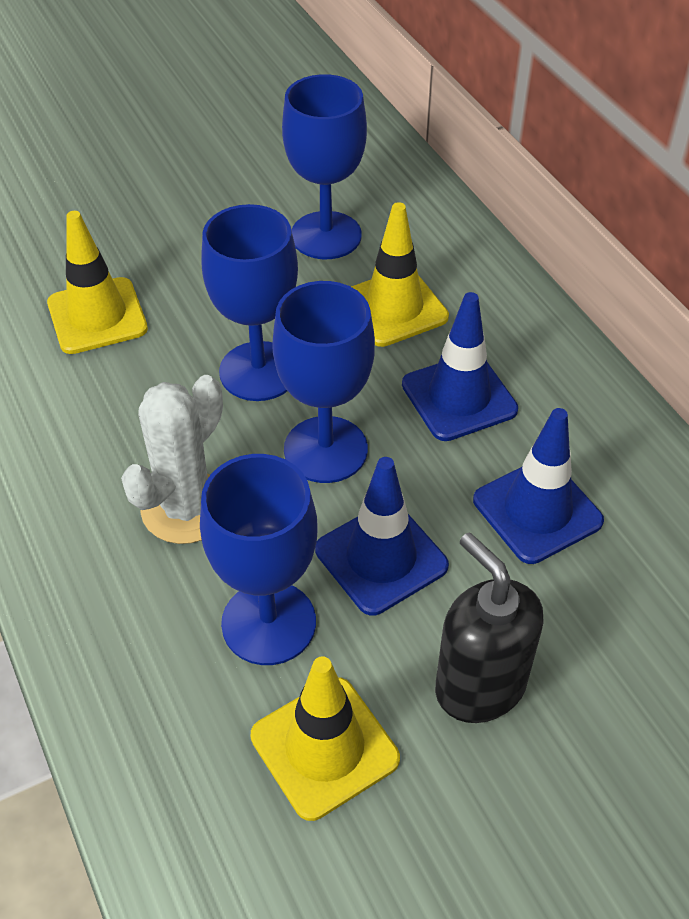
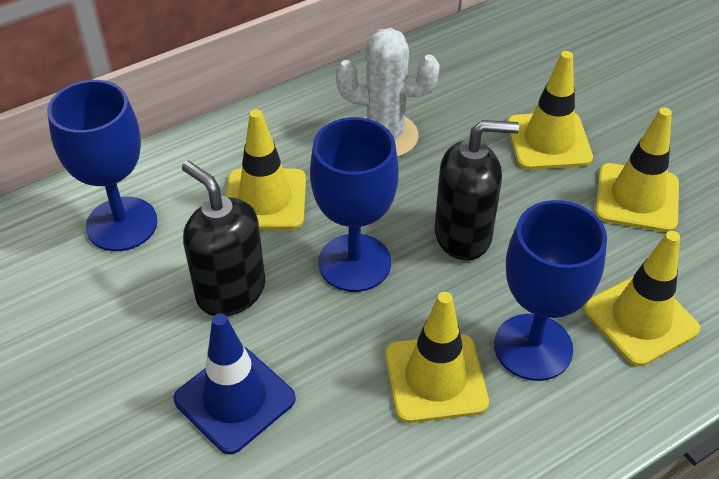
black soap dispenser: 1 -> 2
blue goblet: 4 -> 3
blue traffic cone: 3 -> 1
yellow traffic cone: 3 -> 5

